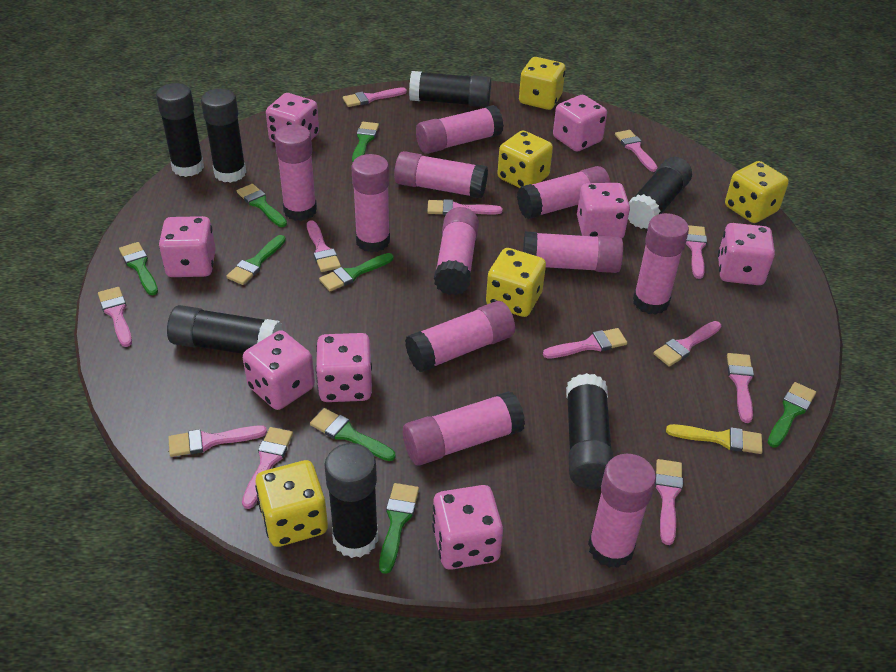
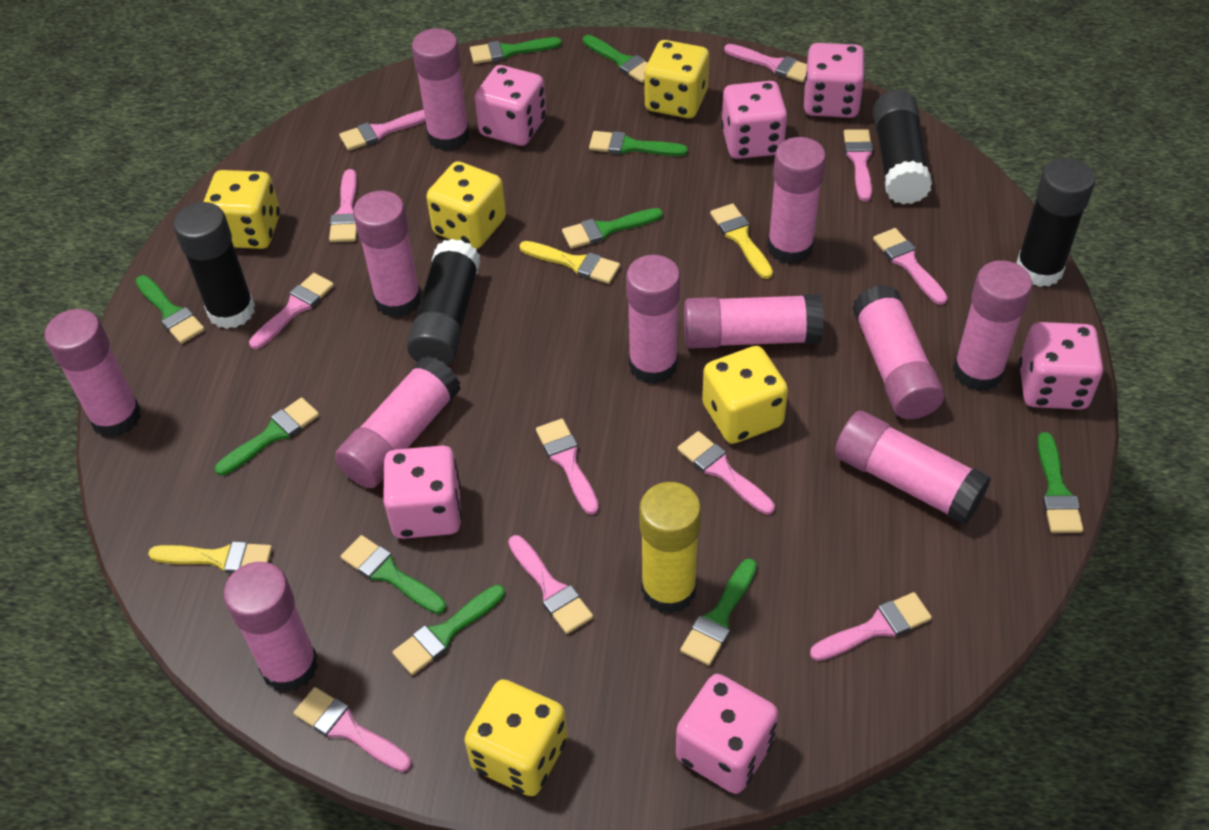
black glue stick: 7 -> 4
green brush: 8 -> 10
pink brush: 12 -> 11
pink dice: 8 -> 6
yellow brush: 1 -> 3
yellow glue stick: 0 -> 1

